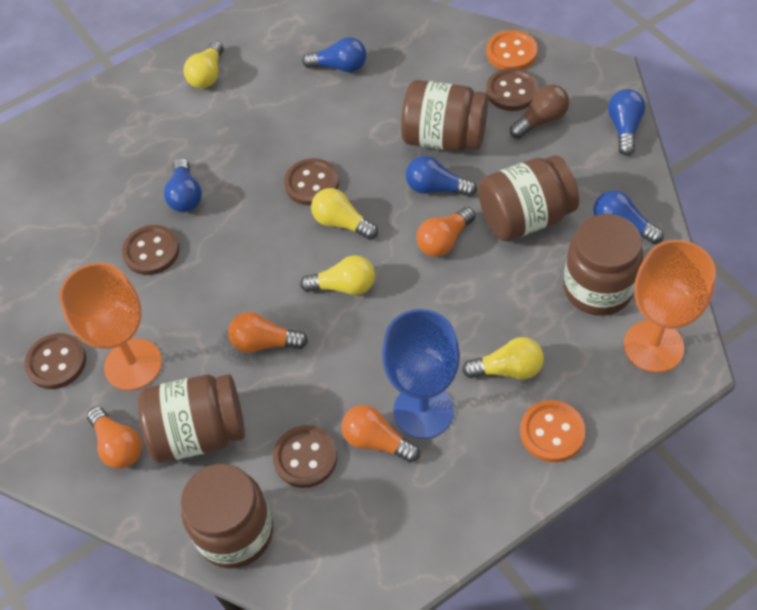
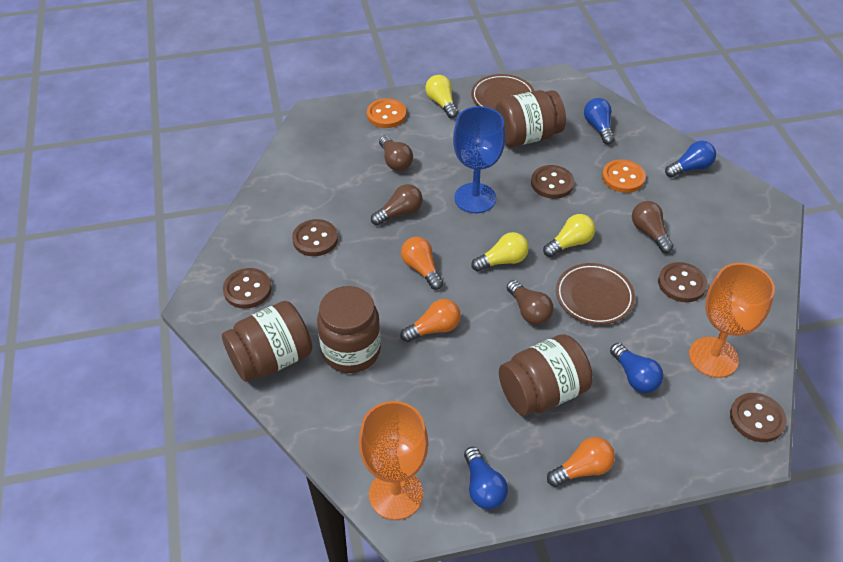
blue light bulb: 5 -> 4
brown jar: 5 -> 4
brown light bulb: 1 -> 4
brown plate: 0 -> 2
orange light bulb: 4 -> 3
yellow light bulb: 4 -> 3

